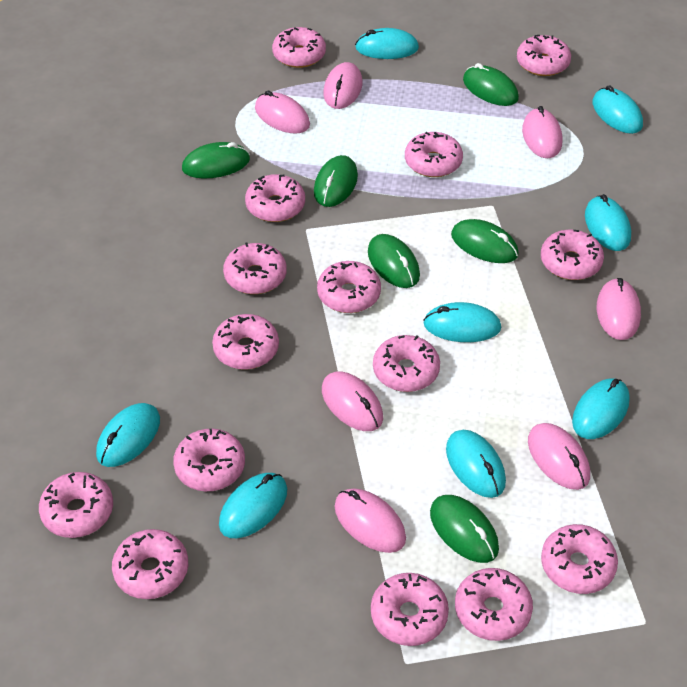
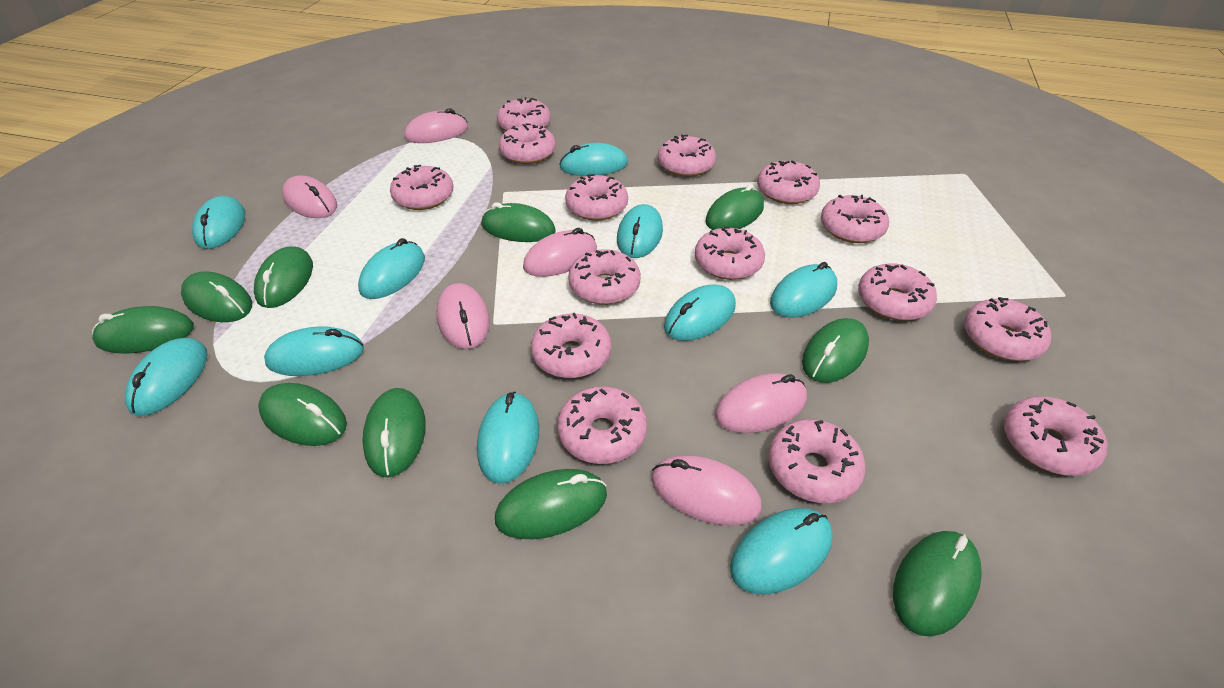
green mouse: 6 -> 10
pink mouse: 7 -> 6
turquoise mouse: 8 -> 10

